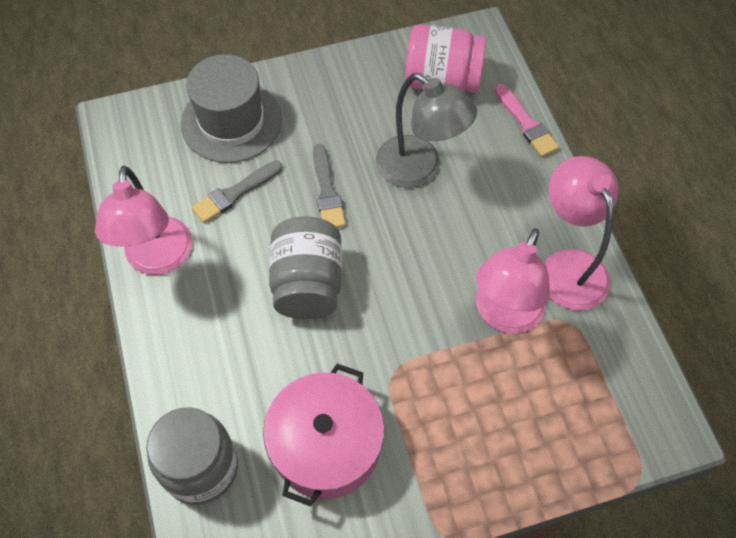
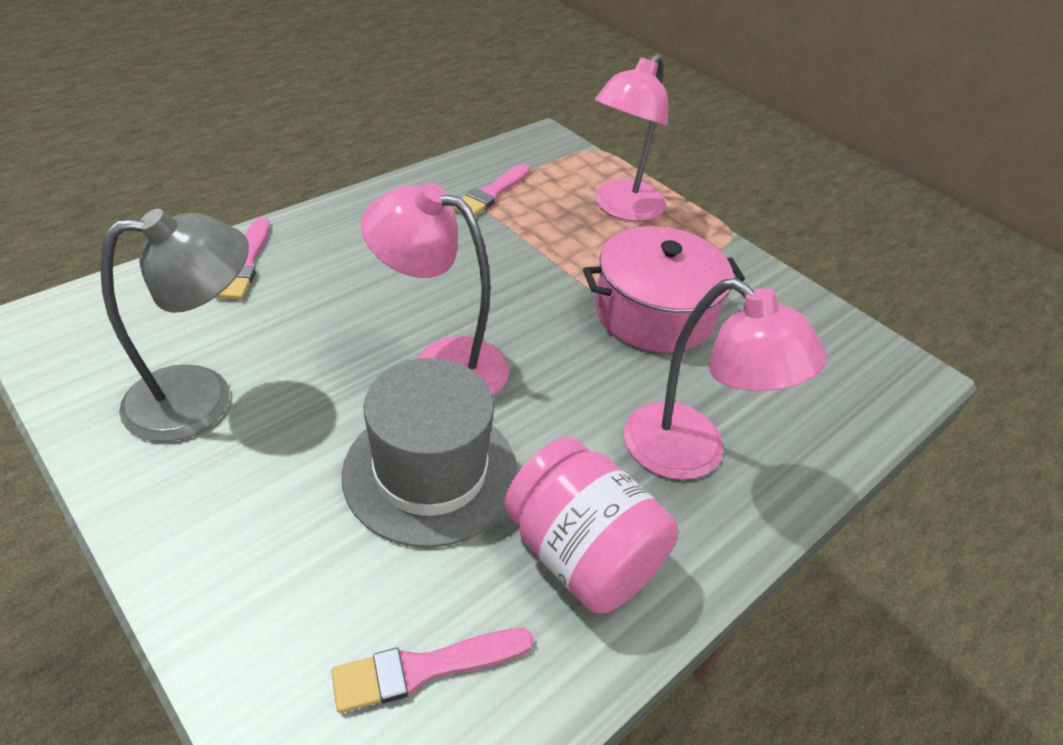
grey brush: 2 -> 0
grey jar: 2 -> 0
pink brush: 1 -> 3

